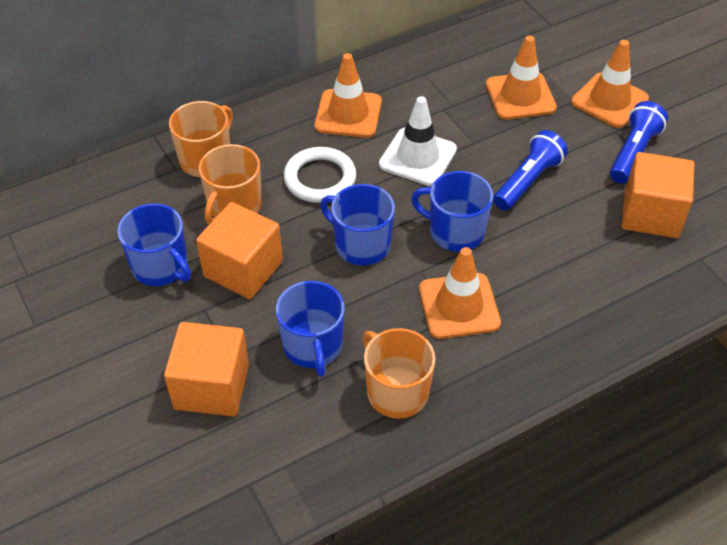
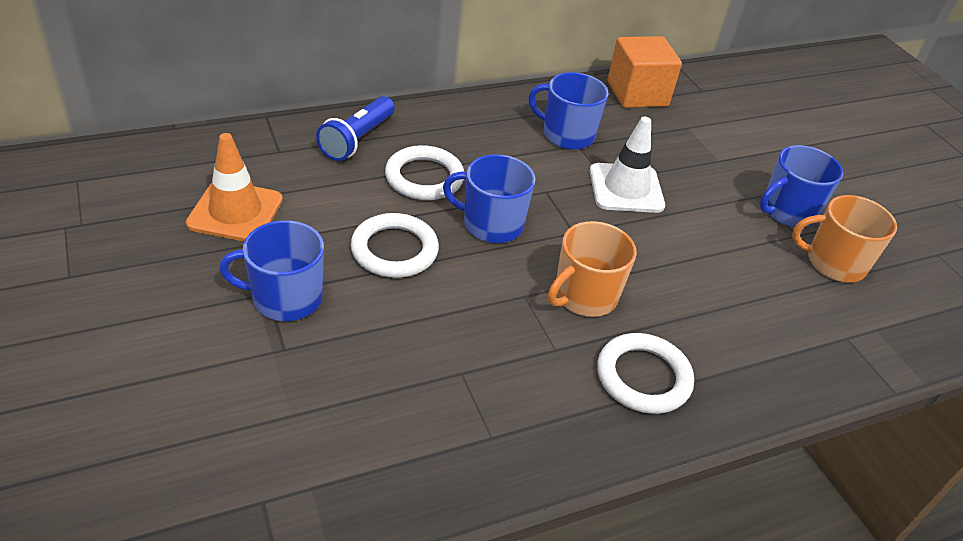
blue flashlight: 2 -> 1
orange cube: 3 -> 1
orange mug: 3 -> 2
orange traffic cone: 4 -> 1
white ring: 1 -> 3

